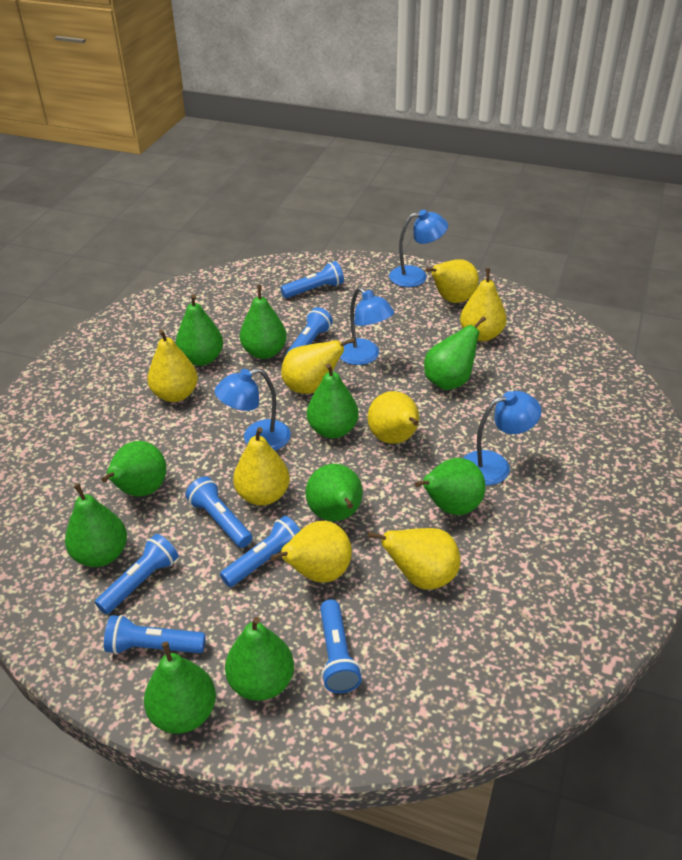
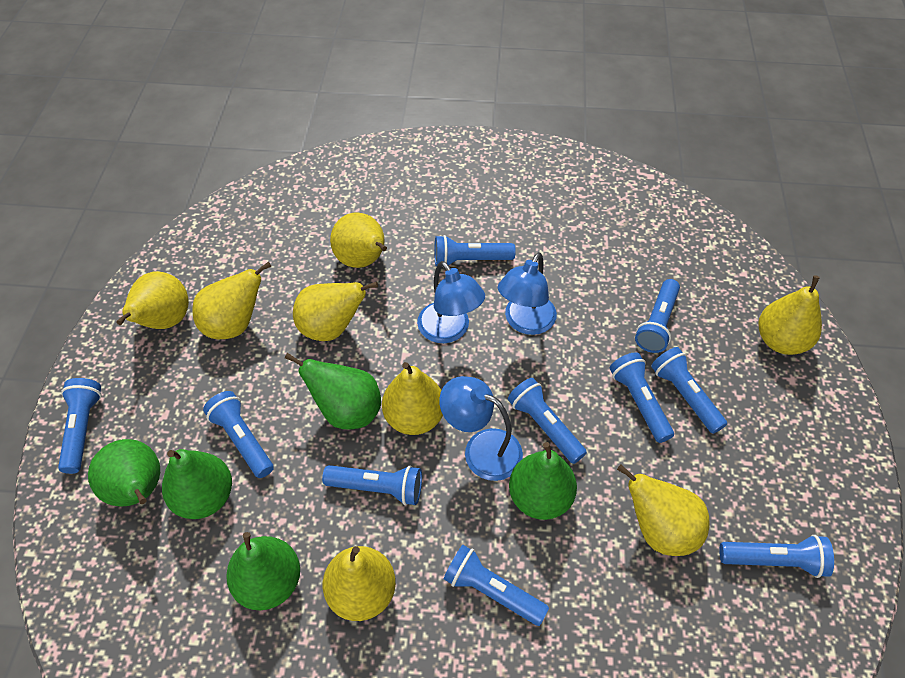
blue flashlight: 7 -> 10
blue lamp: 4 -> 3
green pear: 10 -> 5

